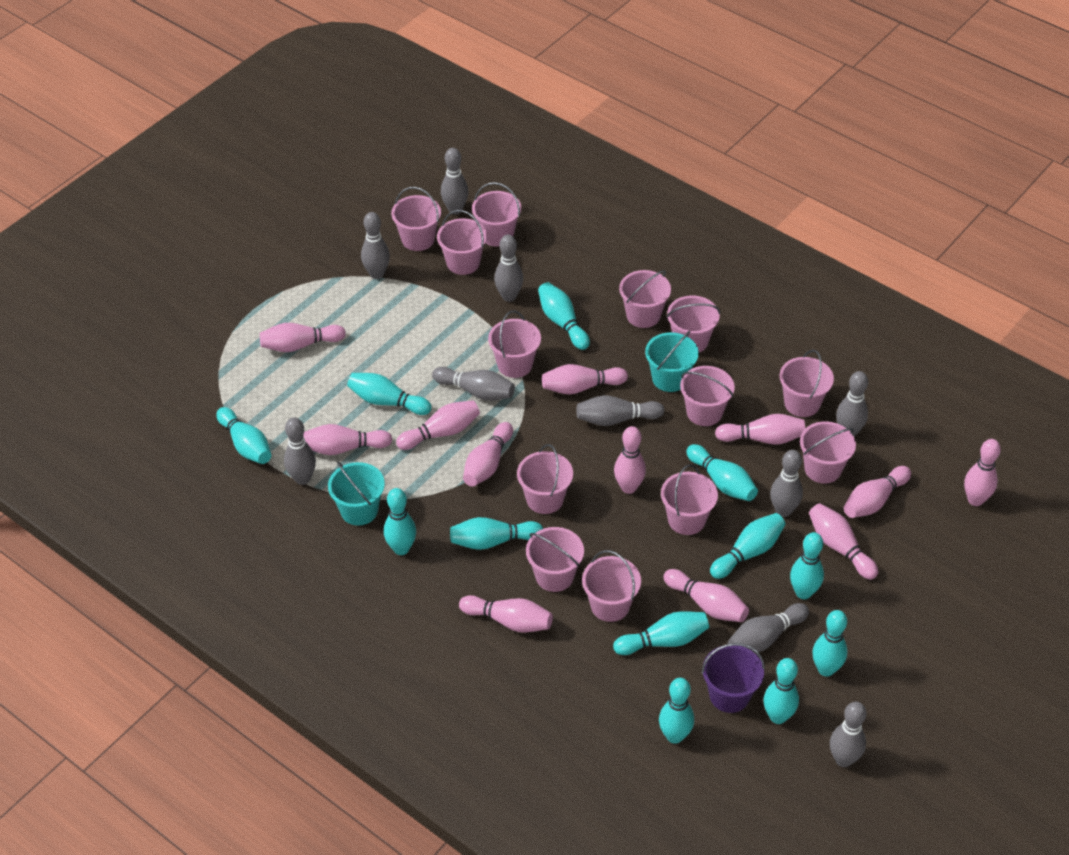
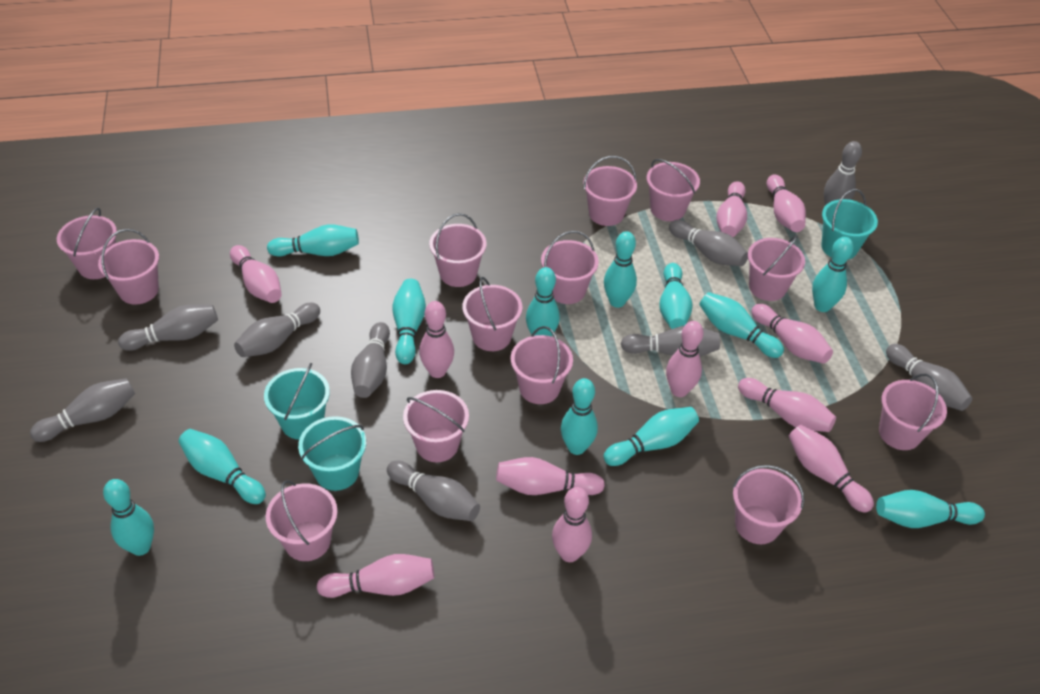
grey bowling pin: 10 -> 9
pink bowling pin: 12 -> 11
purple bucket: 1 -> 0
turquoise bucket: 2 -> 3

